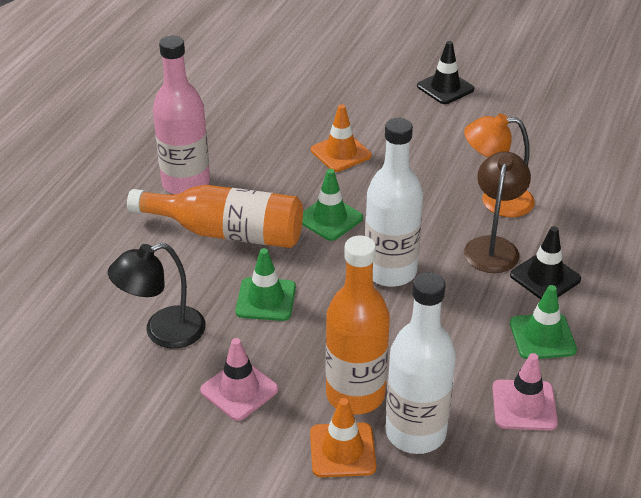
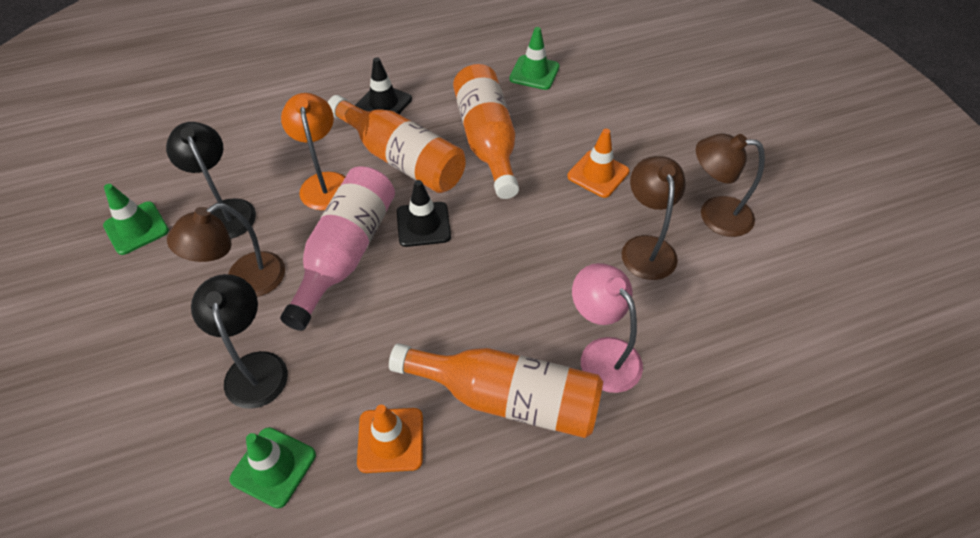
black lamp: 1 -> 2
brown lamp: 1 -> 3
orange bottle: 2 -> 3
pink lamp: 0 -> 1
pink traffic cone: 2 -> 0
white bottle: 2 -> 0

